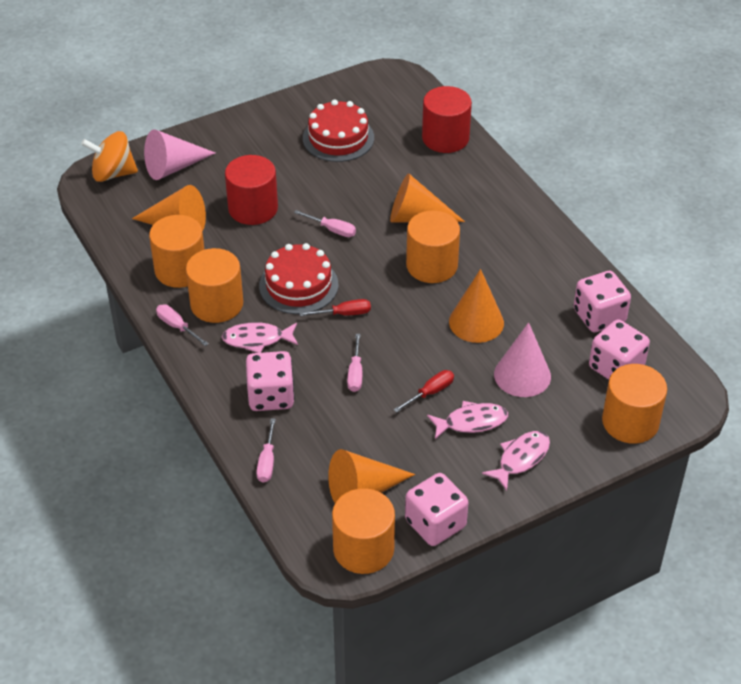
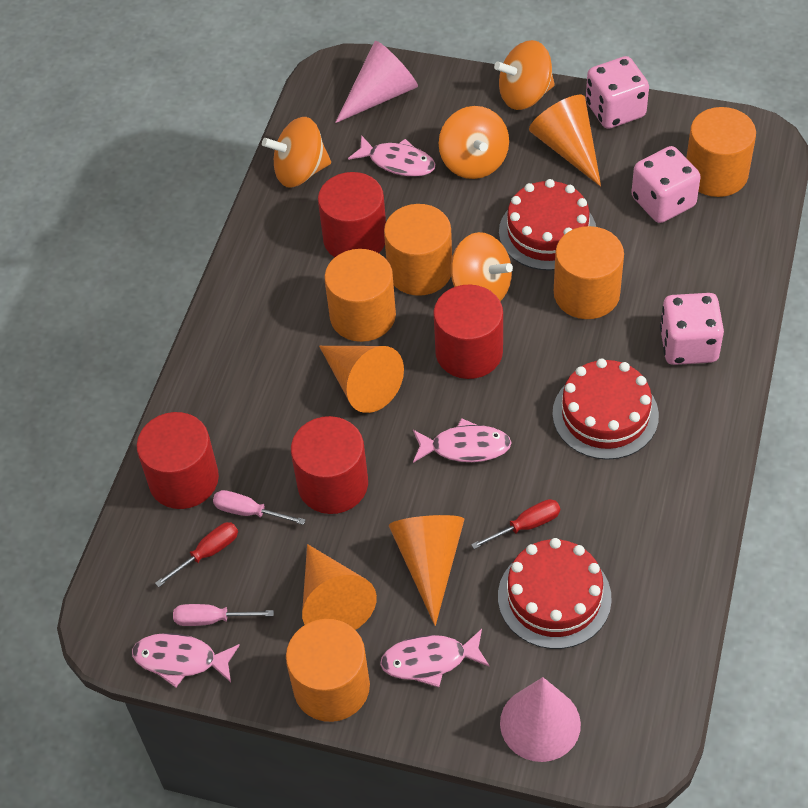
orange spinning top: 1 -> 4
pink dice: 4 -> 3
pink fish: 3 -> 4
pink screwdriver: 4 -> 2
red cake: 2 -> 3
red cylinder: 2 -> 4

